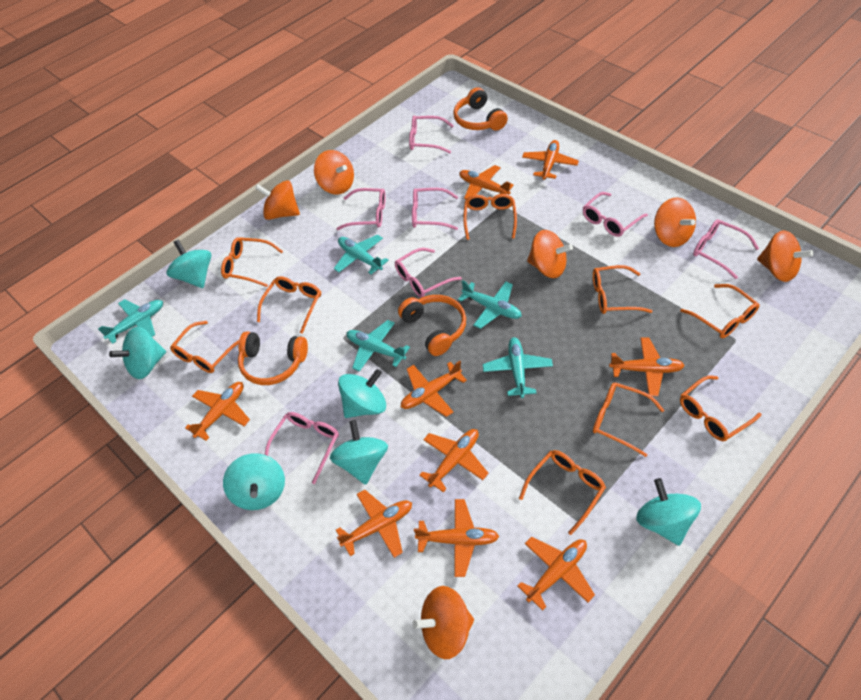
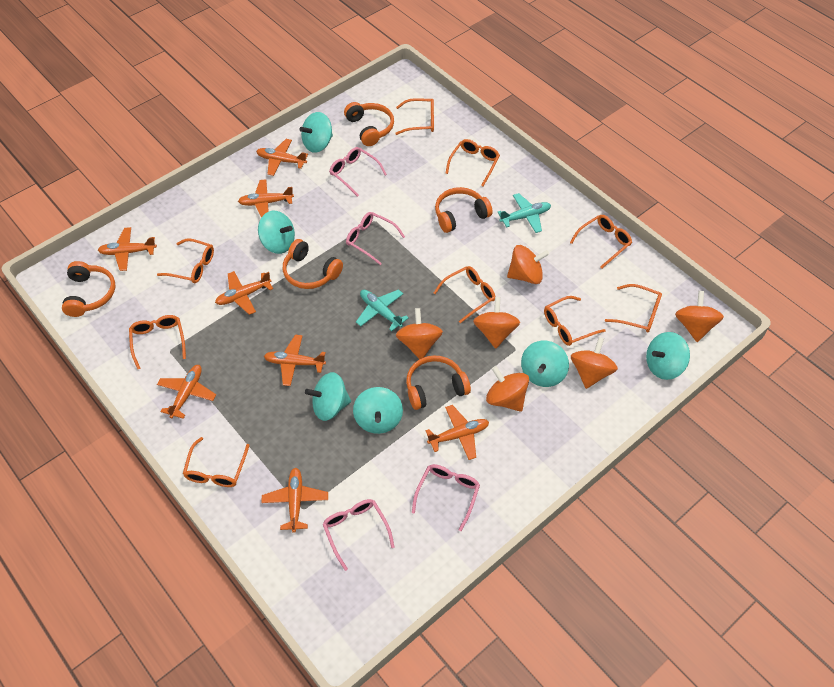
orange headphones: 3 -> 5
orange plane: 9 -> 8
pink glasses: 7 -> 4
turquoise plane: 5 -> 2

